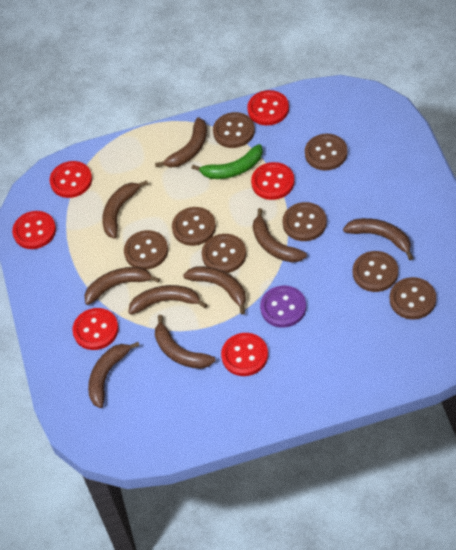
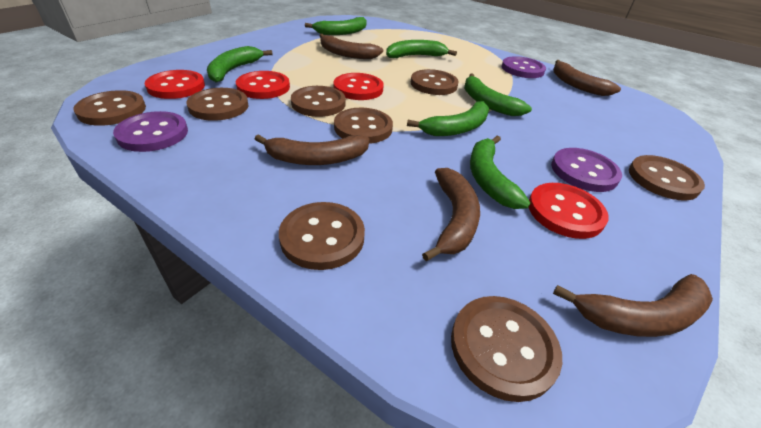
brown banana: 9 -> 5
green banana: 1 -> 6
purple button: 1 -> 3
red button: 6 -> 4

